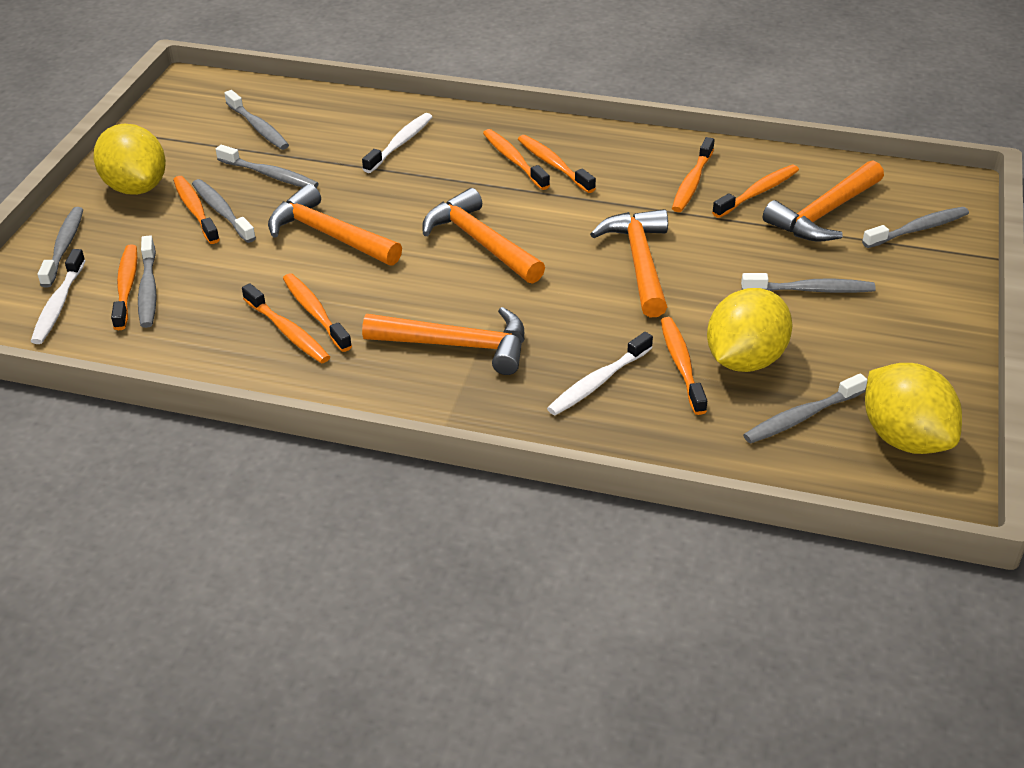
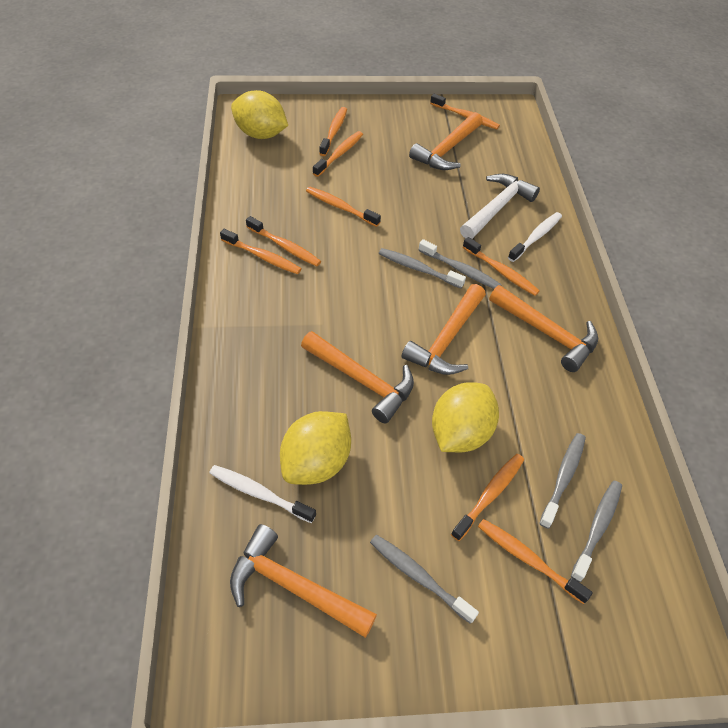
grey toothbrush: 8 -> 5
white hammer: 0 -> 1
white toothbrush: 3 -> 2

